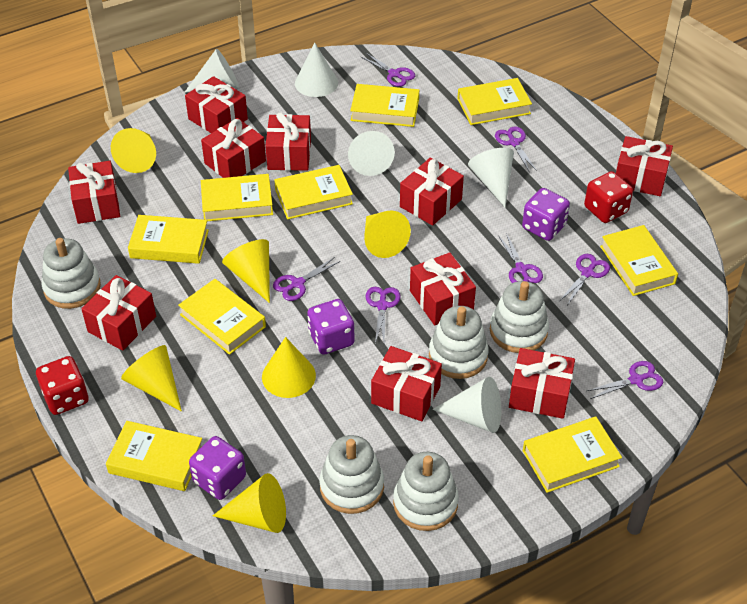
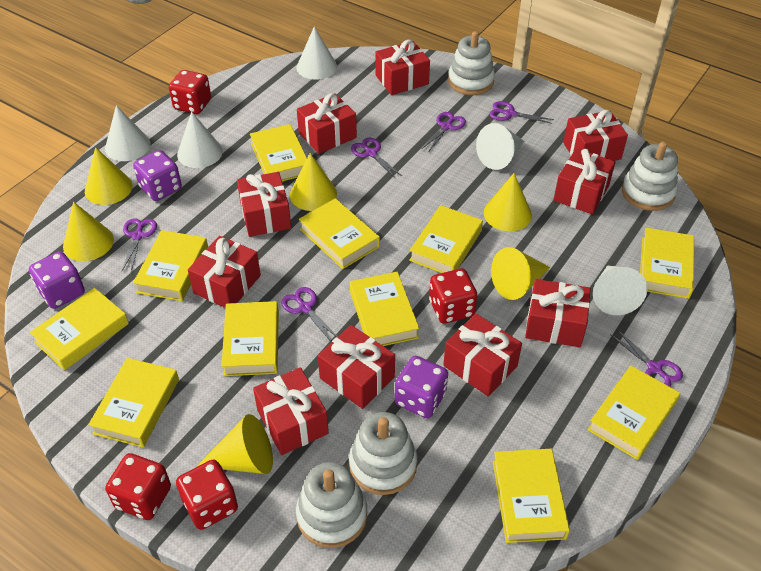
purple scissors: 7 -> 6
red dice: 2 -> 4
white stacking toy: 5 -> 4
yellow book: 9 -> 11

